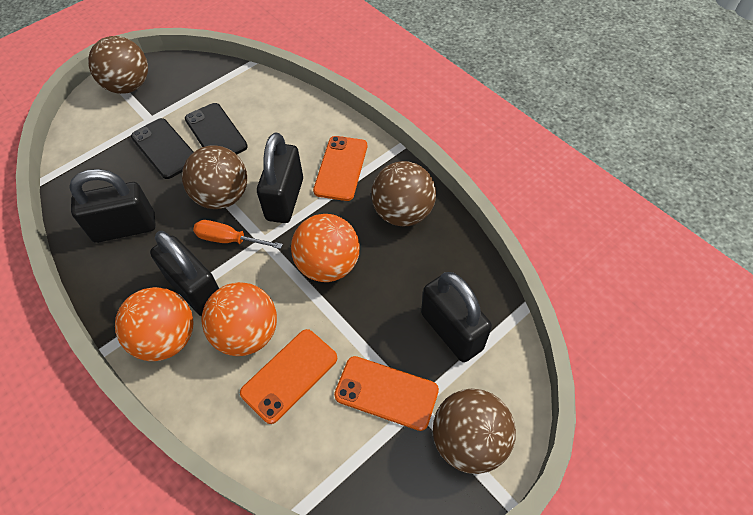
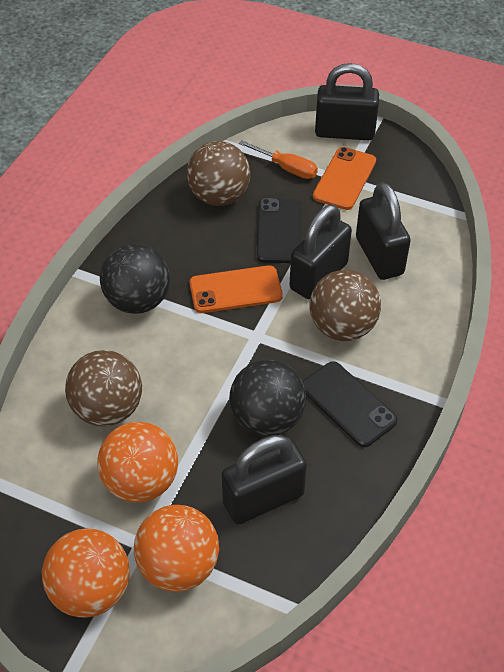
black ball: 0 -> 2
brown ball: 4 -> 3
orange phone: 3 -> 2

